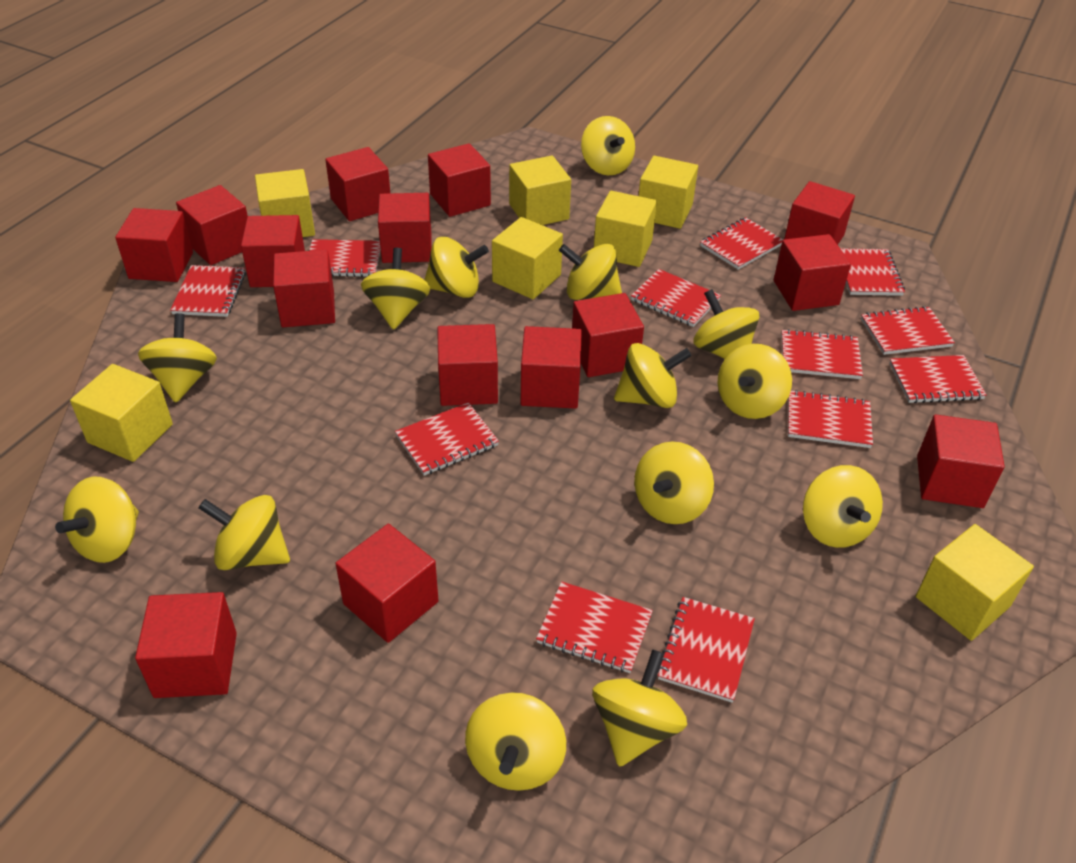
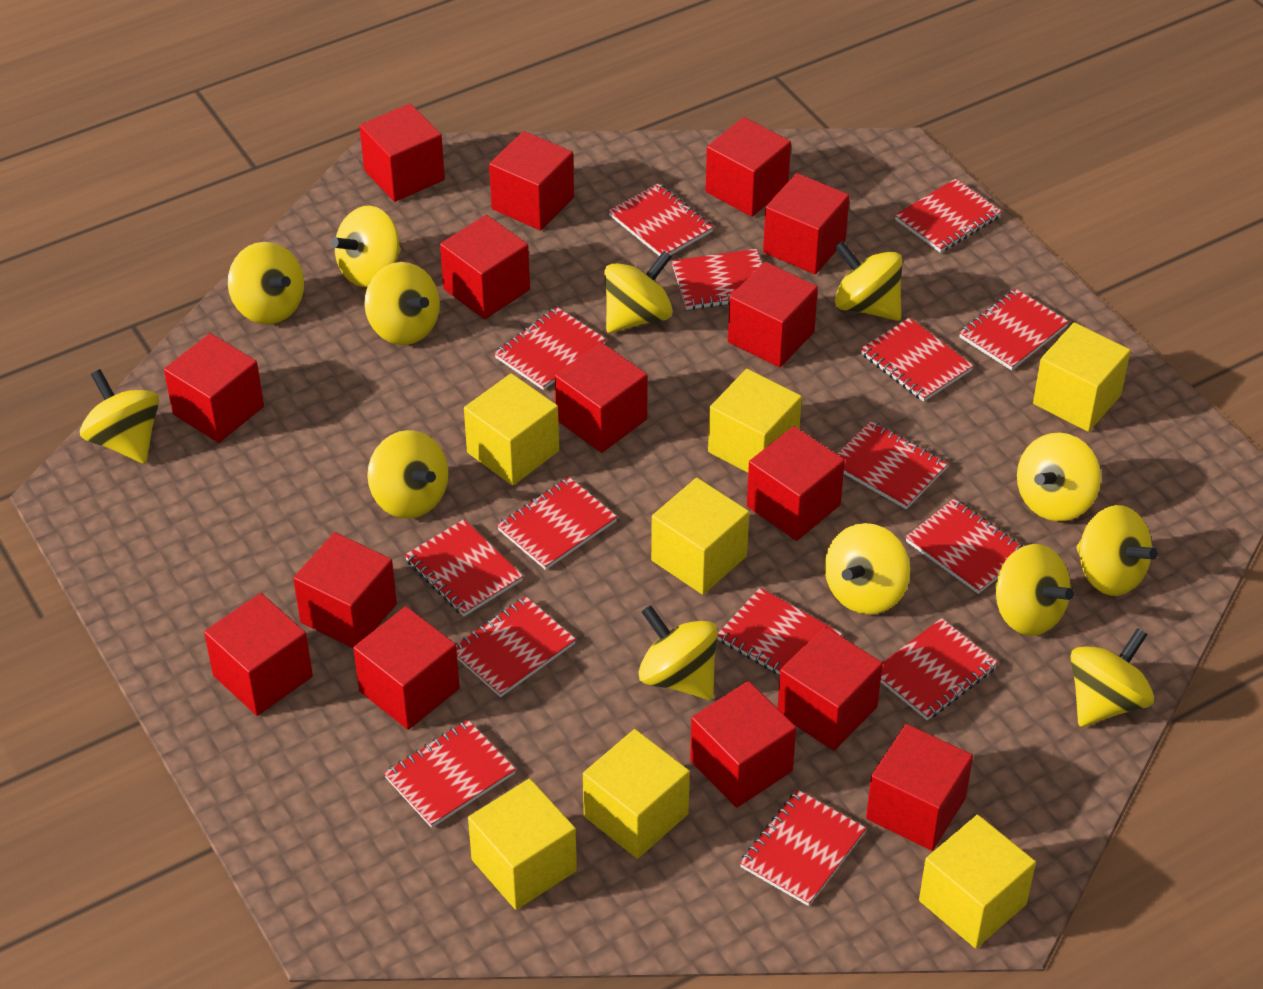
red notebook: 12 -> 15
yellow spinning top: 14 -> 13

